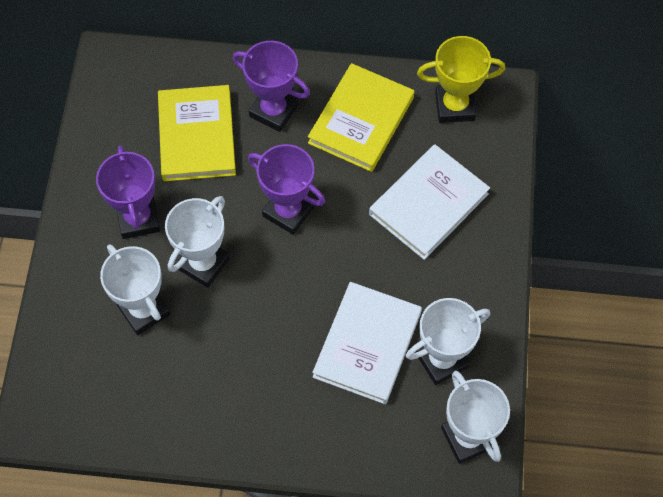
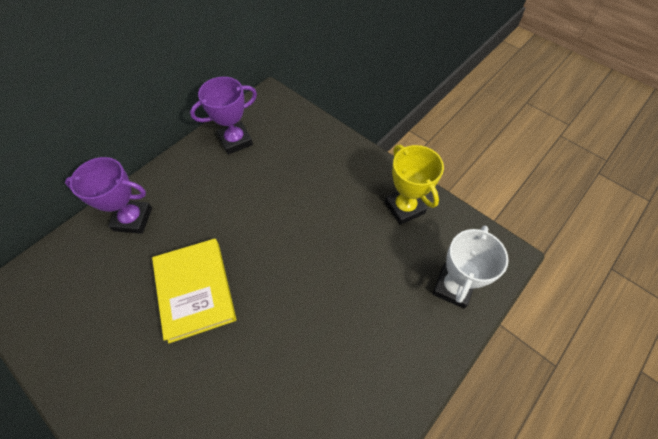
purple trophy: 3 -> 2
white book: 2 -> 0
white trophy: 4 -> 1
yellow book: 2 -> 1

